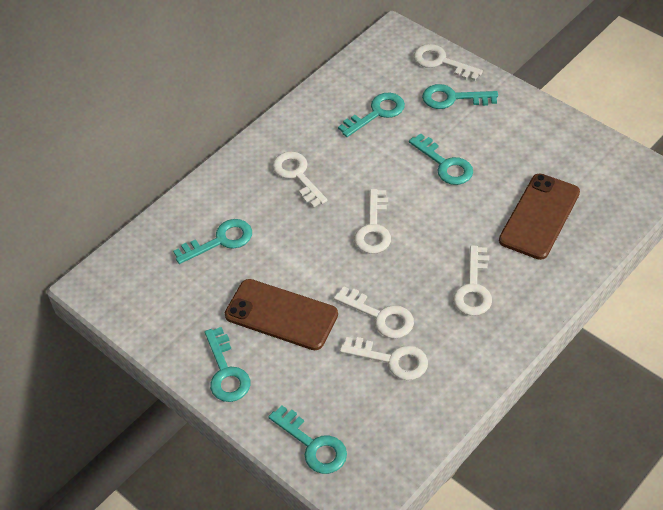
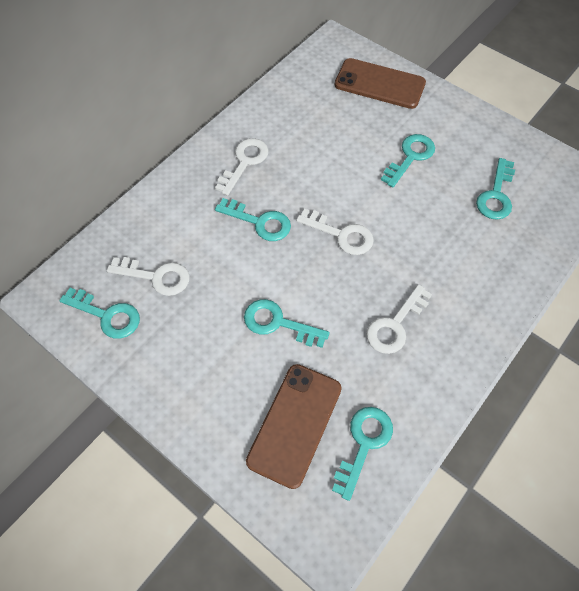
white key: 6 -> 4

